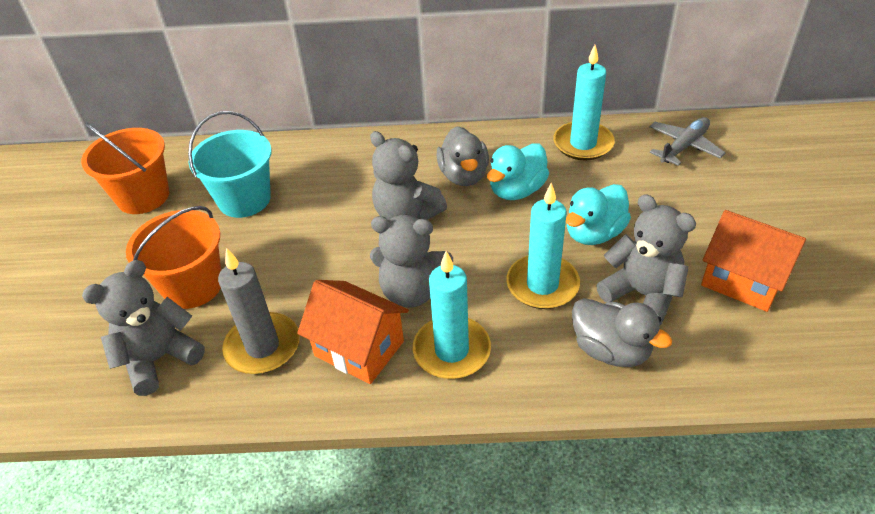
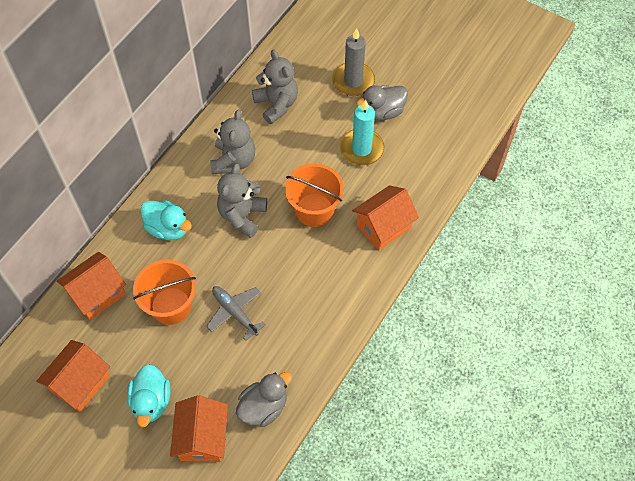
grey teddy bear: 4 -> 3
orange house: 2 -> 4
turquoise bucket: 1 -> 0
turquoise candle: 3 -> 1

